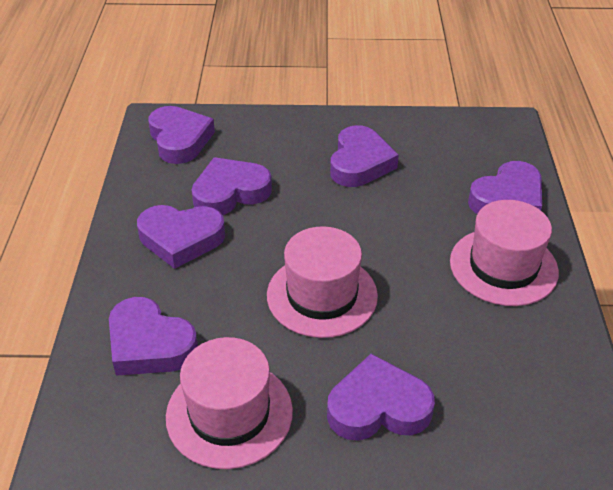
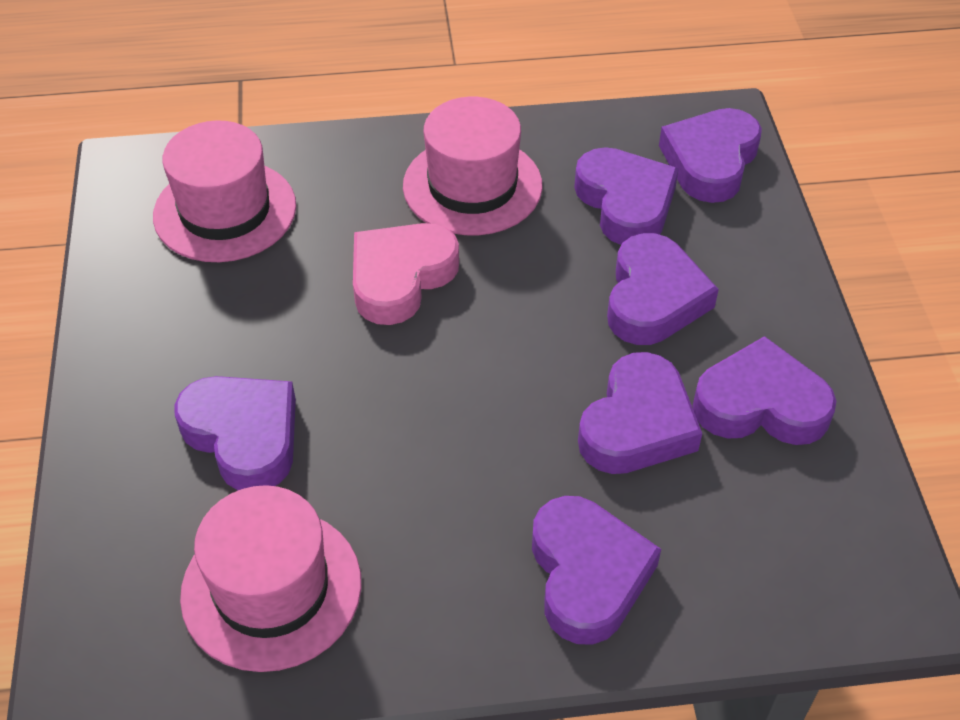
pink heart: 0 -> 1

